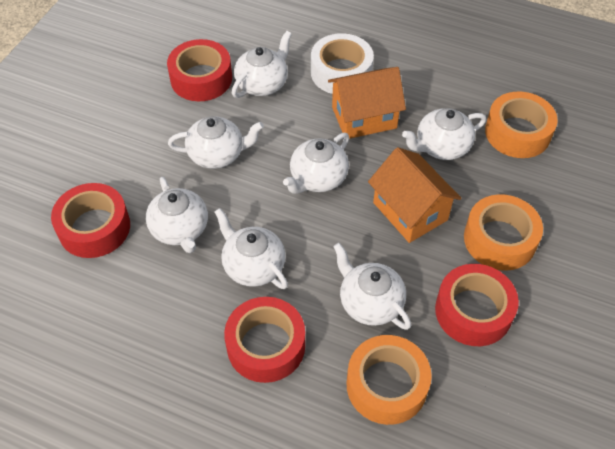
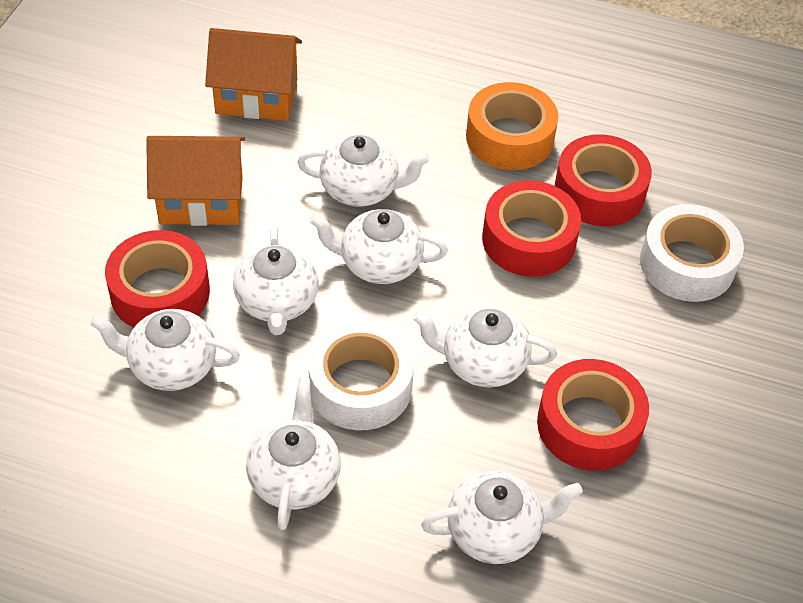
orange tape: 3 -> 1
white tape: 1 -> 2

